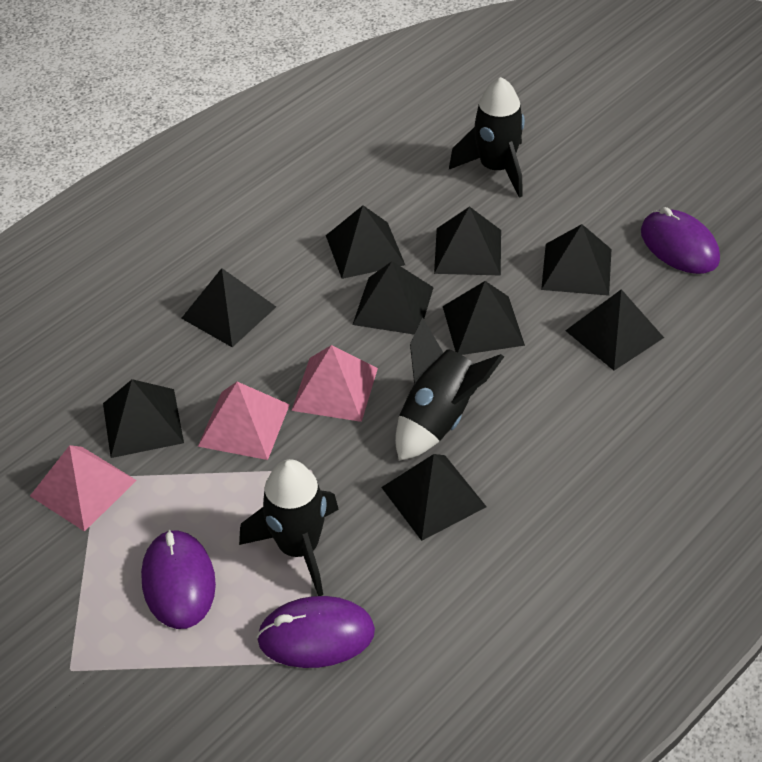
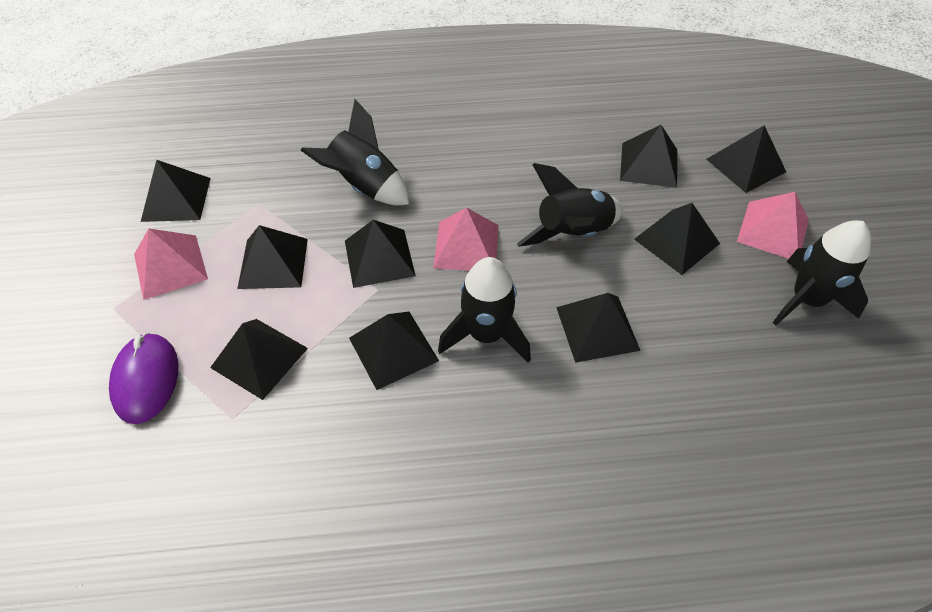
black rocket: 3 -> 4
purple mouse: 3 -> 1

